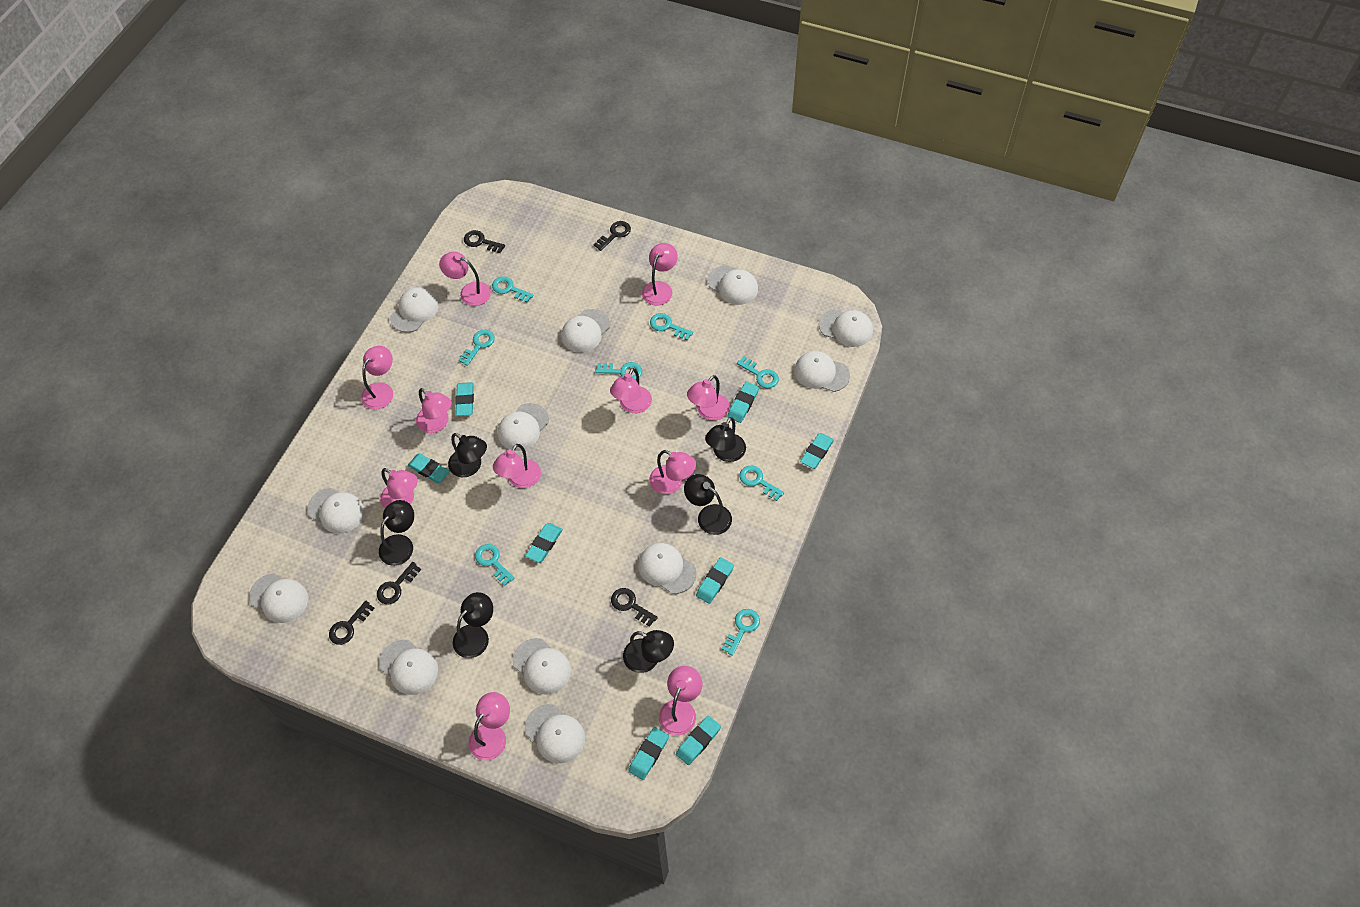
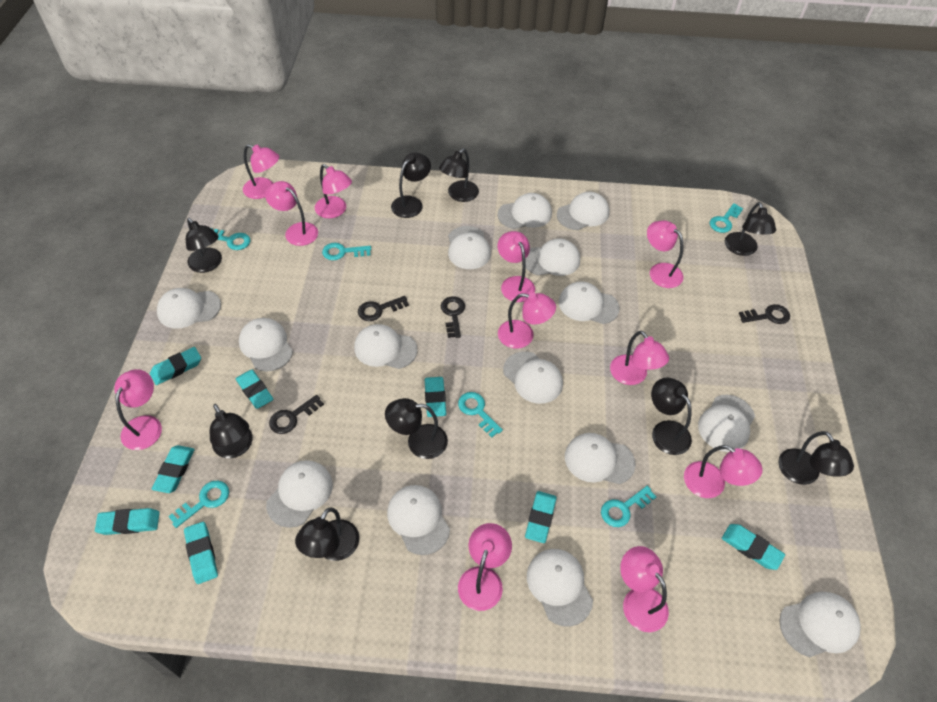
black key: 5 -> 4
black lamp: 6 -> 9
turquoise key: 8 -> 6
white cap: 12 -> 15

